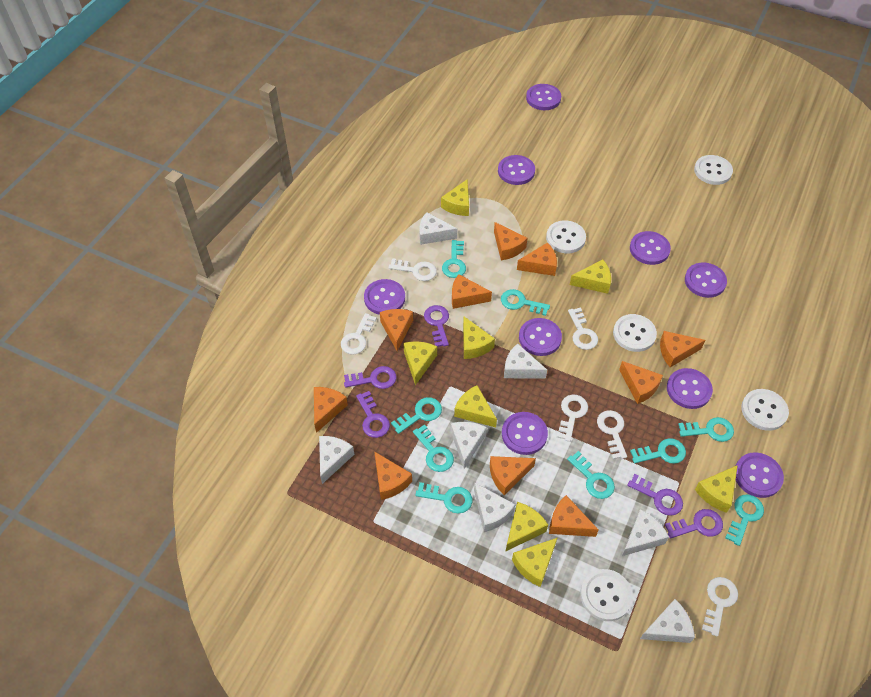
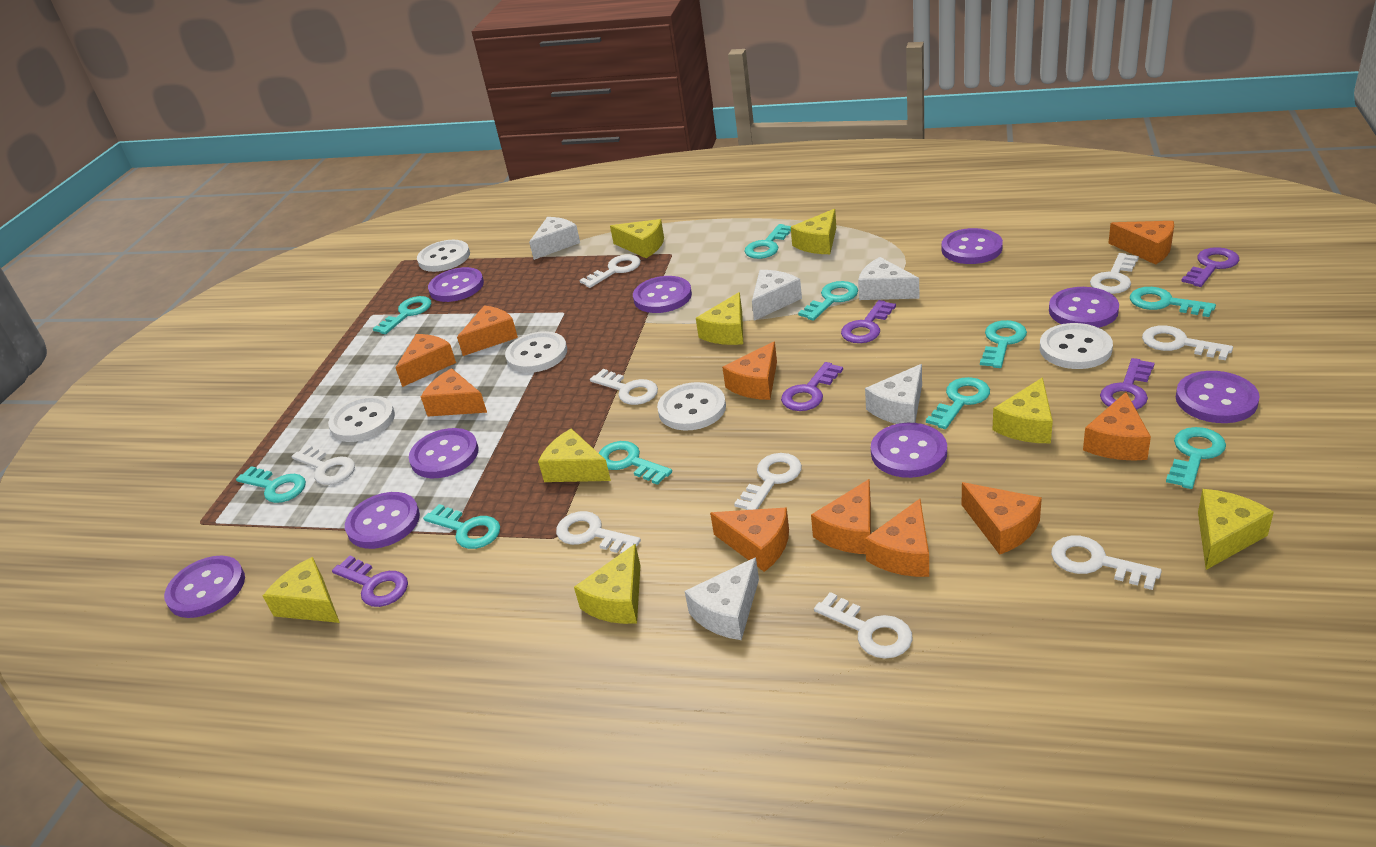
turquoise key: 9 -> 10
white cheese: 7 -> 5
white key: 6 -> 9

